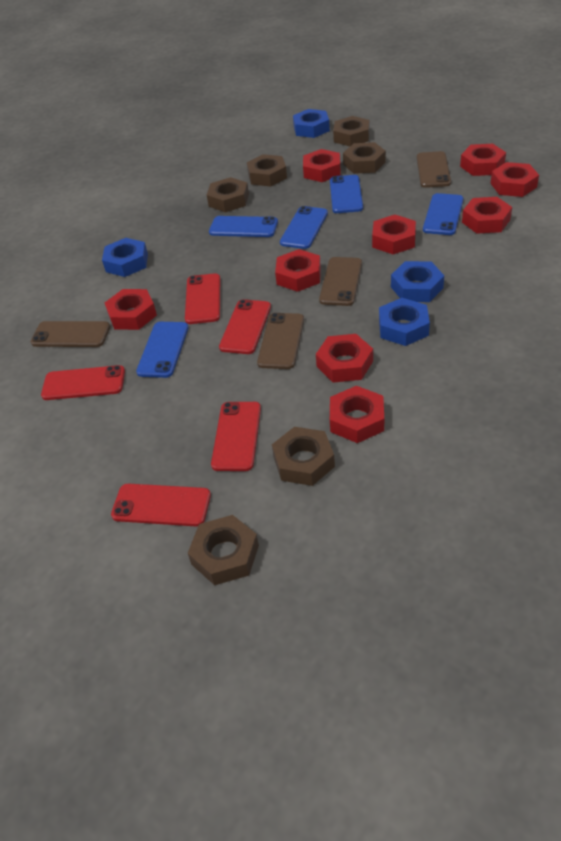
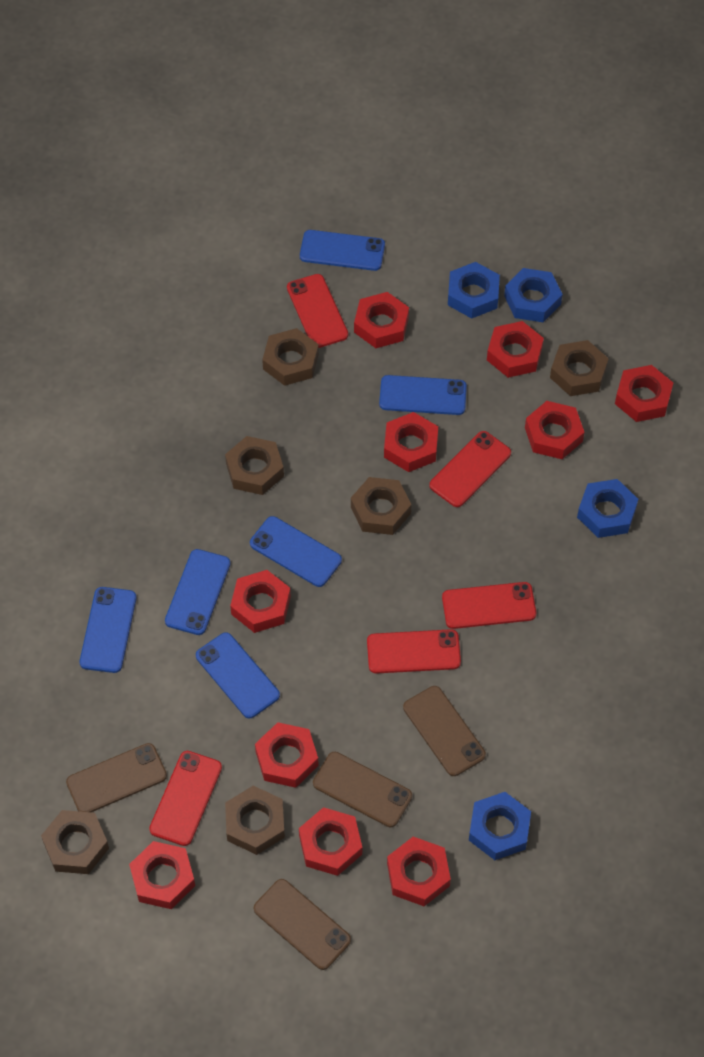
blue phone: 5 -> 6
red nut: 9 -> 10

